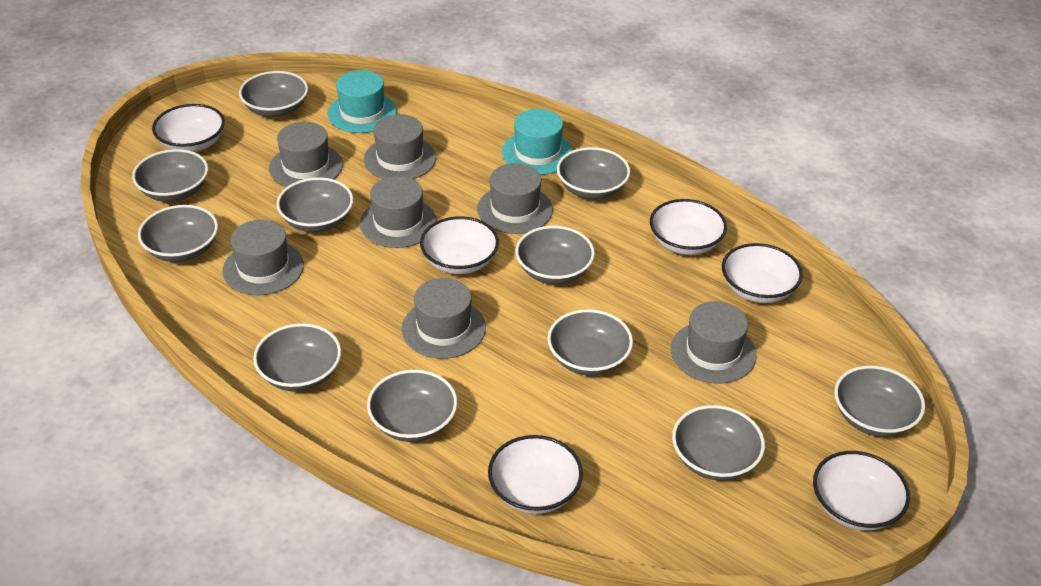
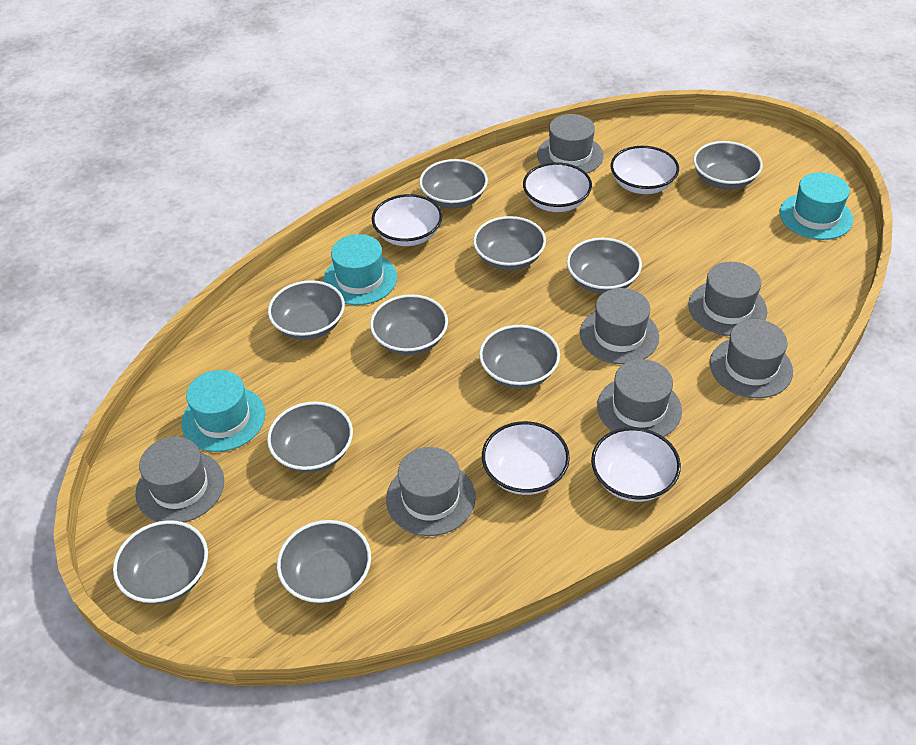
grey bowl: 11 -> 10
turquoise hat: 2 -> 3
white bowl: 6 -> 5

